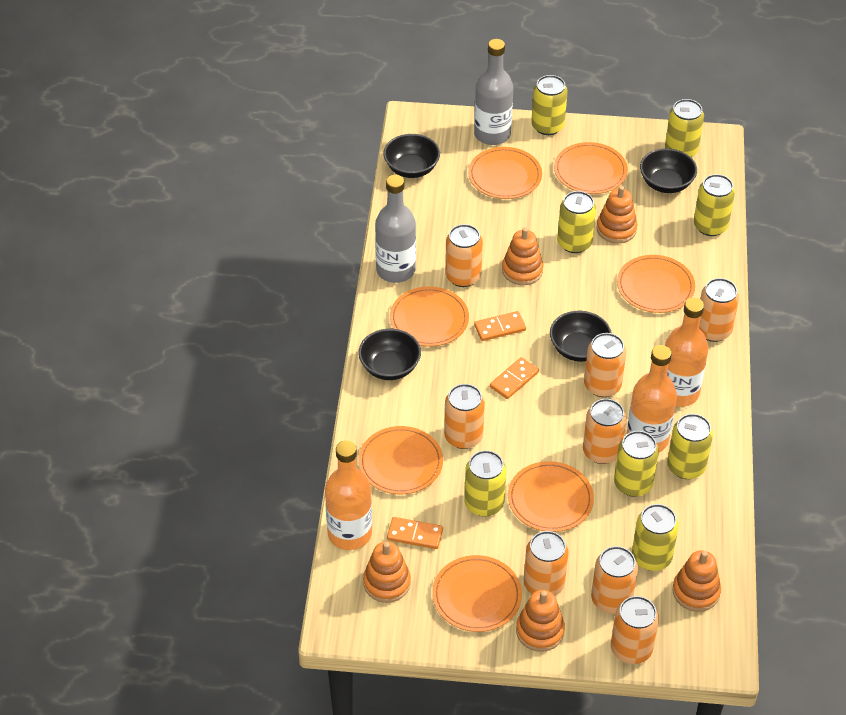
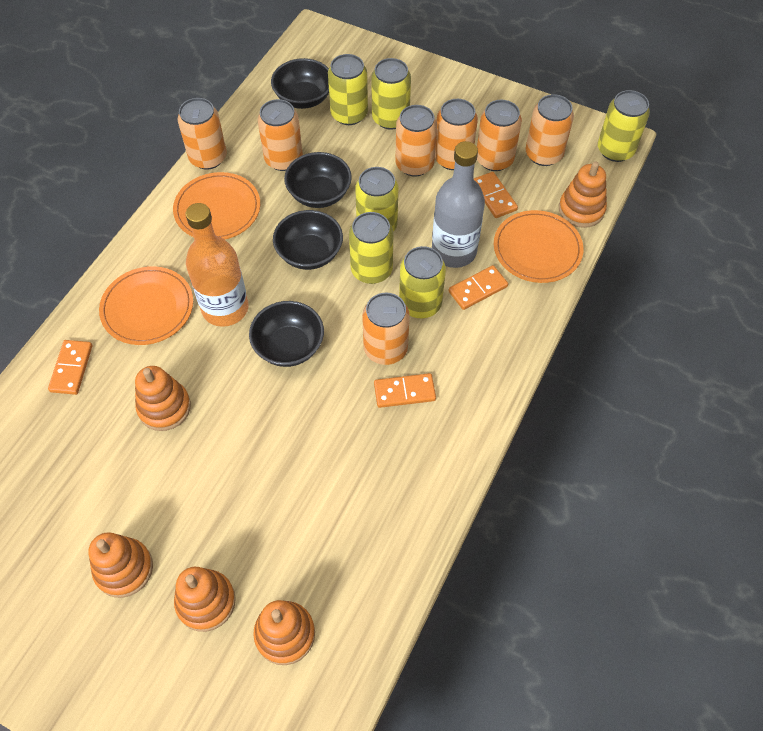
grey bottle: 2 -> 1
orange bottle: 3 -> 1
orange can: 8 -> 7
orange domino: 3 -> 4
orange plate: 7 -> 3
yellow can: 8 -> 6

